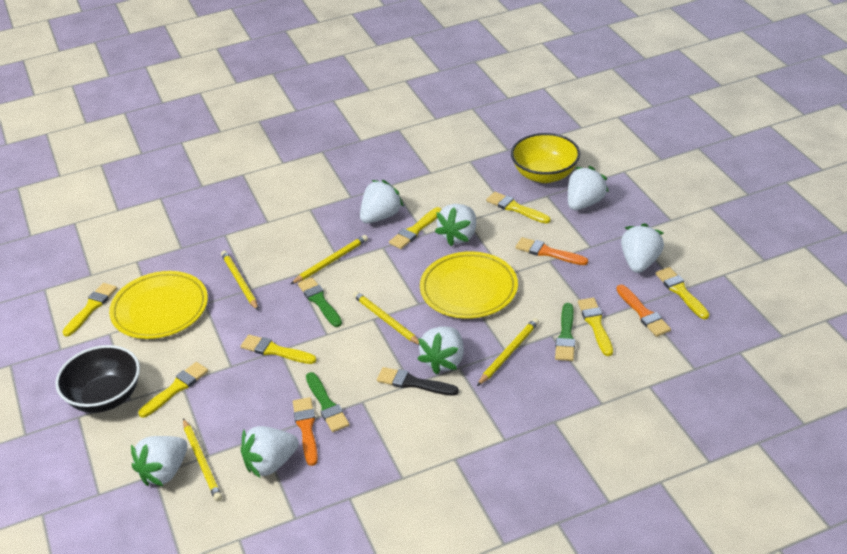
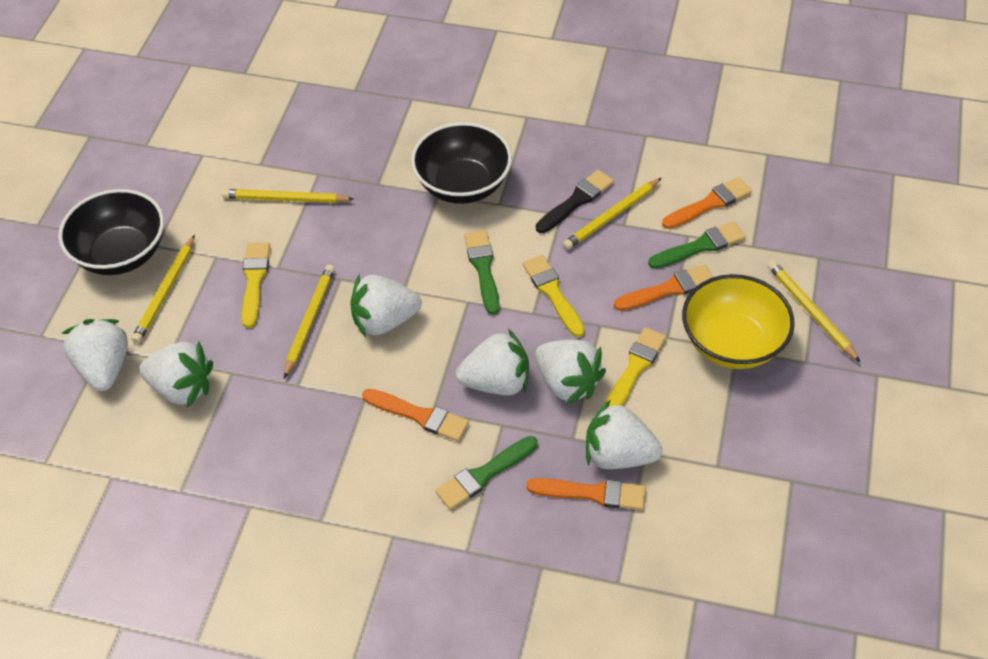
black bowl: 1 -> 2
orange brush: 3 -> 4
white strawberry: 7 -> 6
yellow brush: 7 -> 3
yellow plate: 2 -> 0

